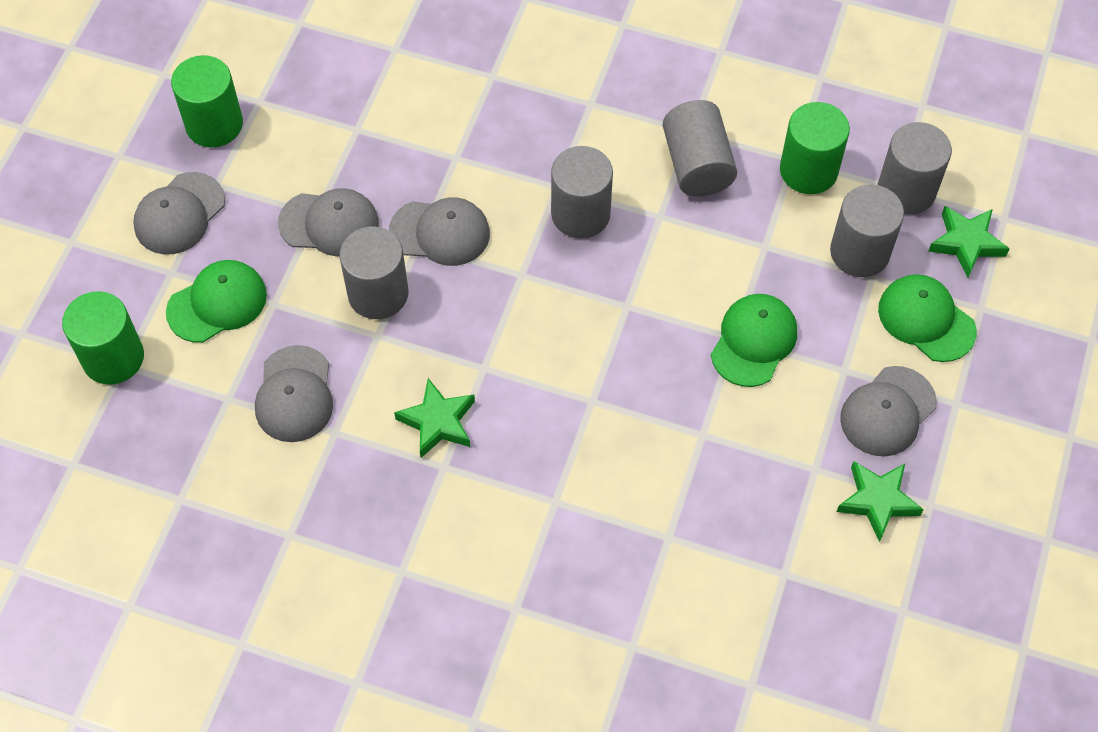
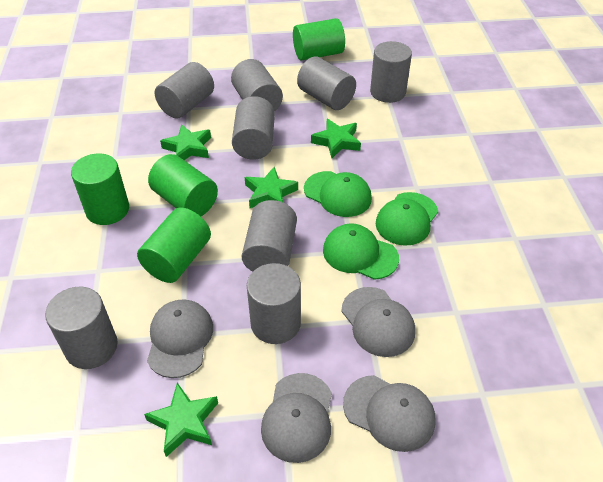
green cylinder: 3 -> 4
green star: 3 -> 4
grey cap: 5 -> 4
grey cylinder: 5 -> 8

